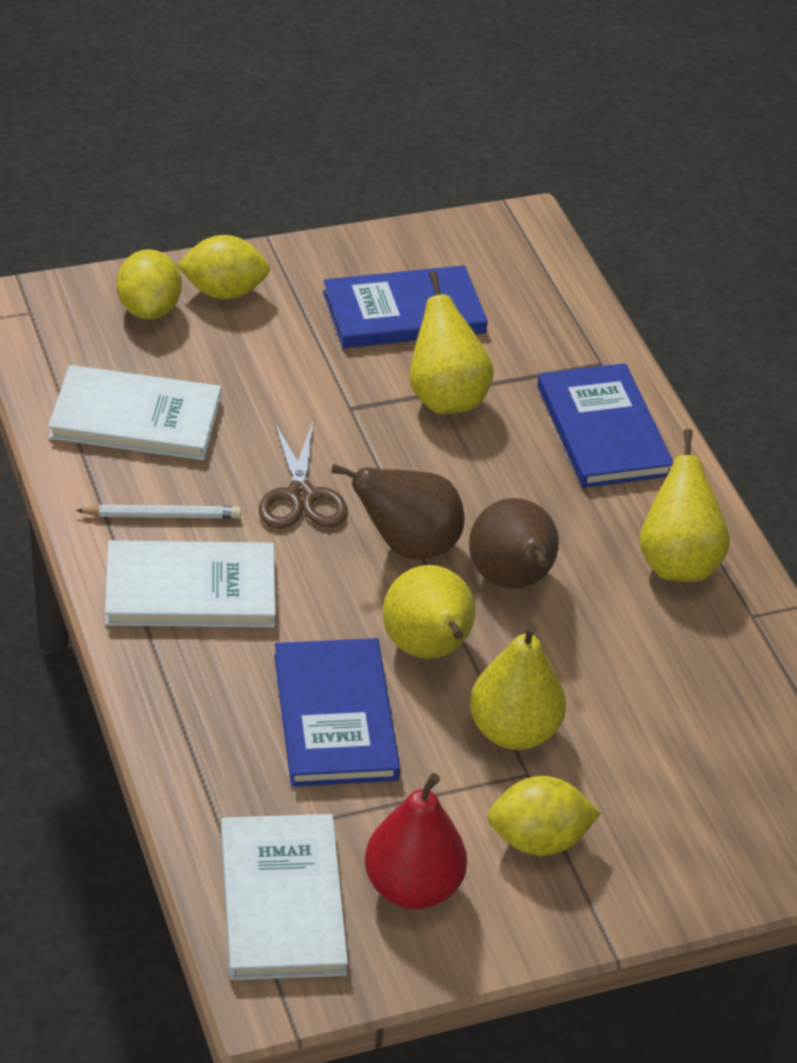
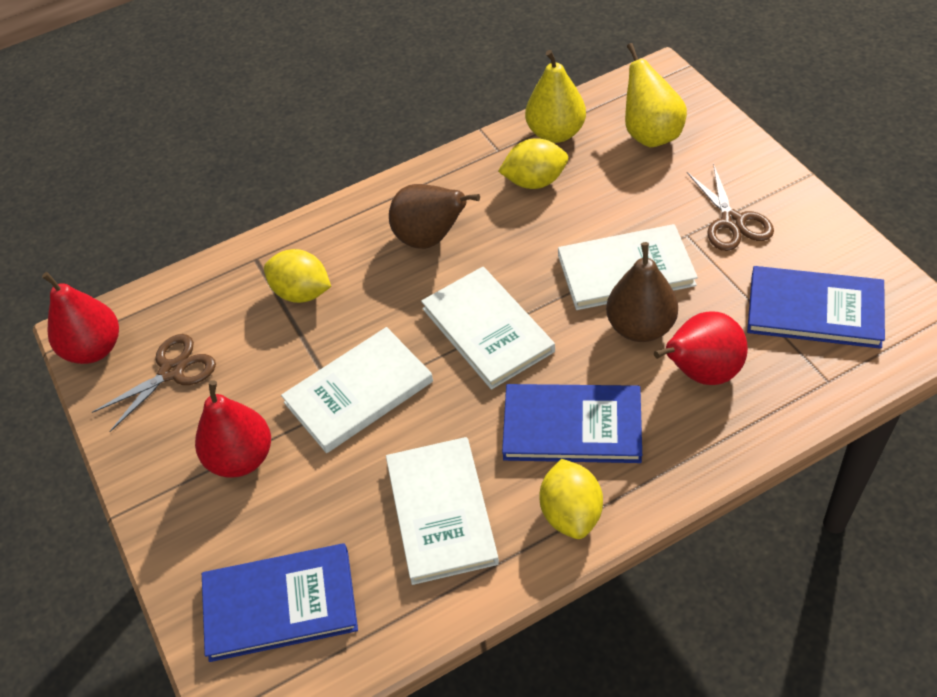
brown scissors: 1 -> 2
red pear: 1 -> 3
white book: 3 -> 4
white pencil: 1 -> 0
yellow pear: 4 -> 2

